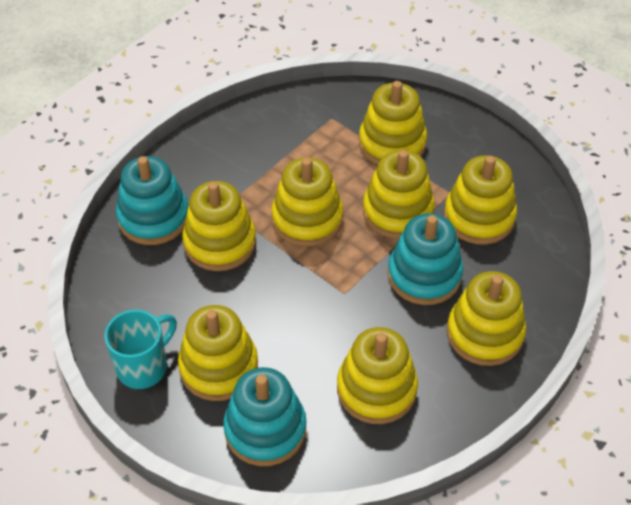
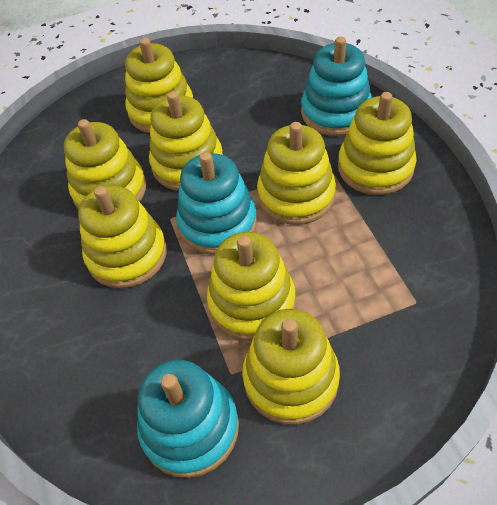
turquoise mug: 1 -> 0

